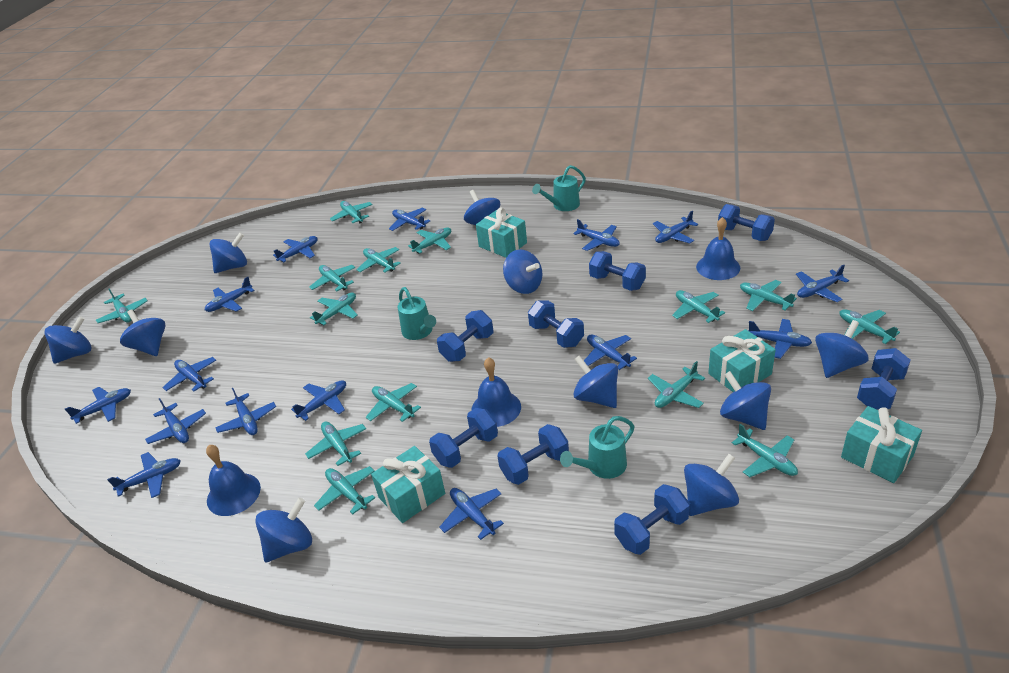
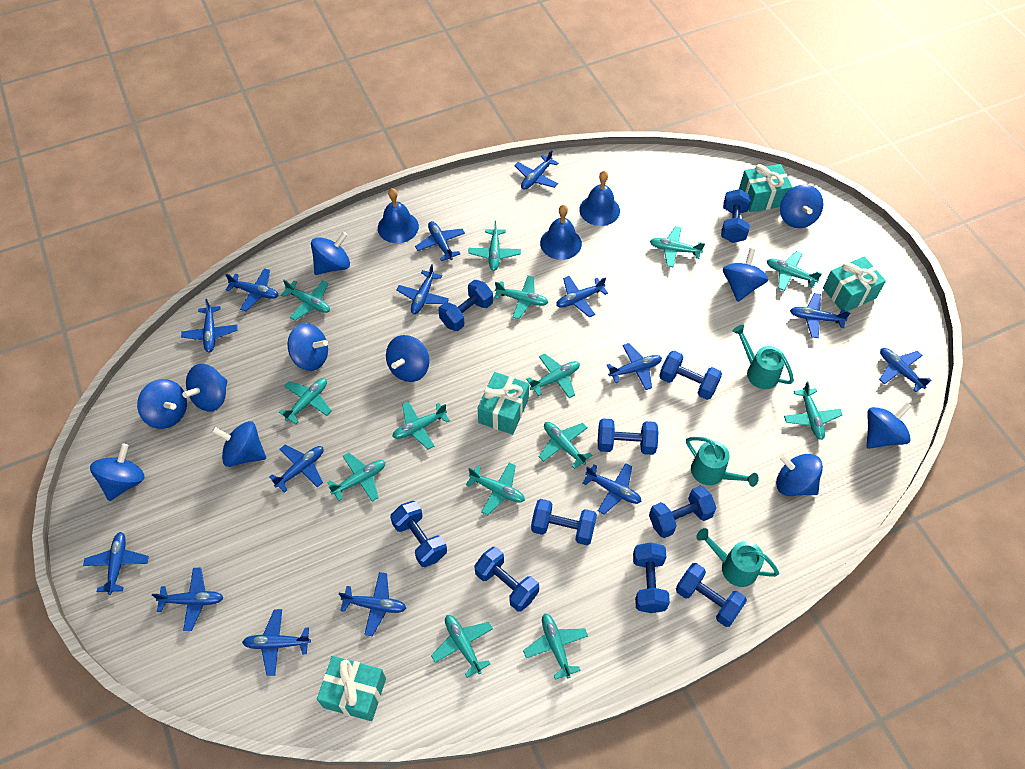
blue dumbbell: 8 -> 10
blue spinning top: 10 -> 11

